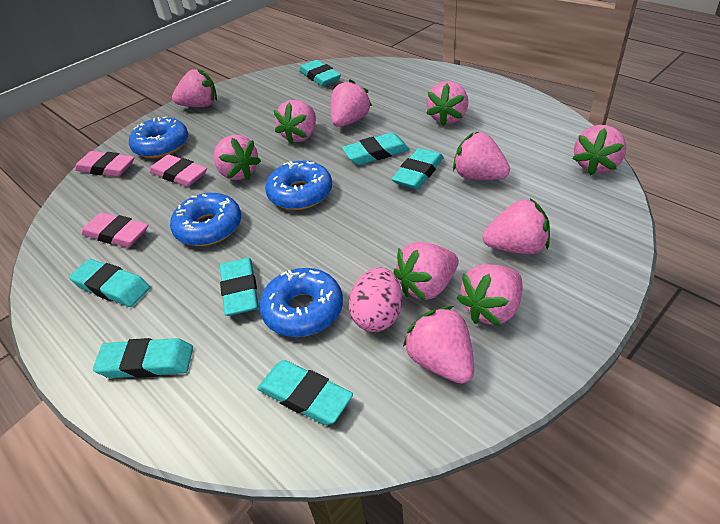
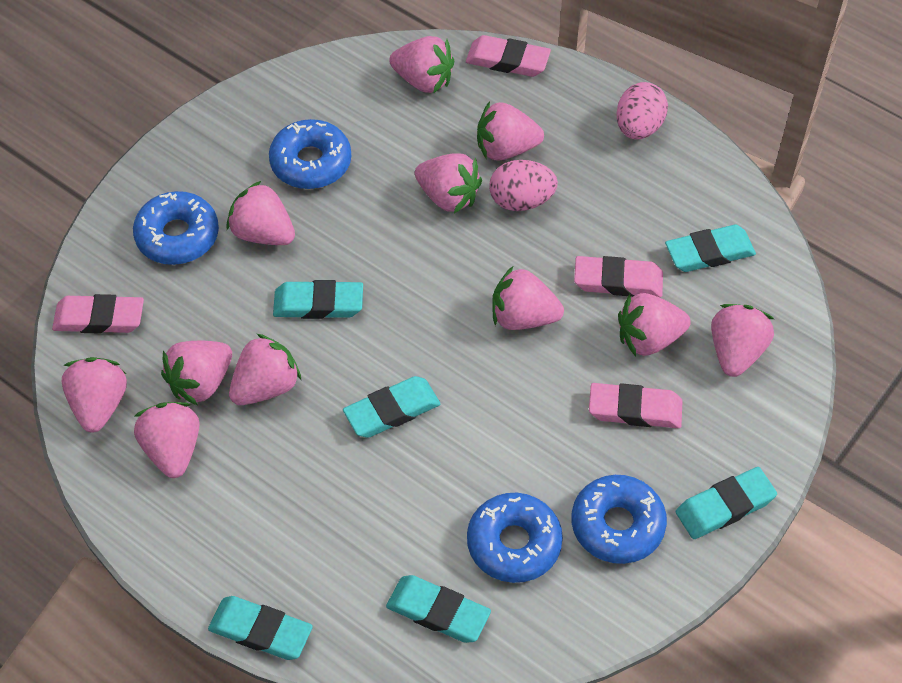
pink egg: 1 -> 2
pink eraser: 3 -> 4
turquoise eraser: 7 -> 6

